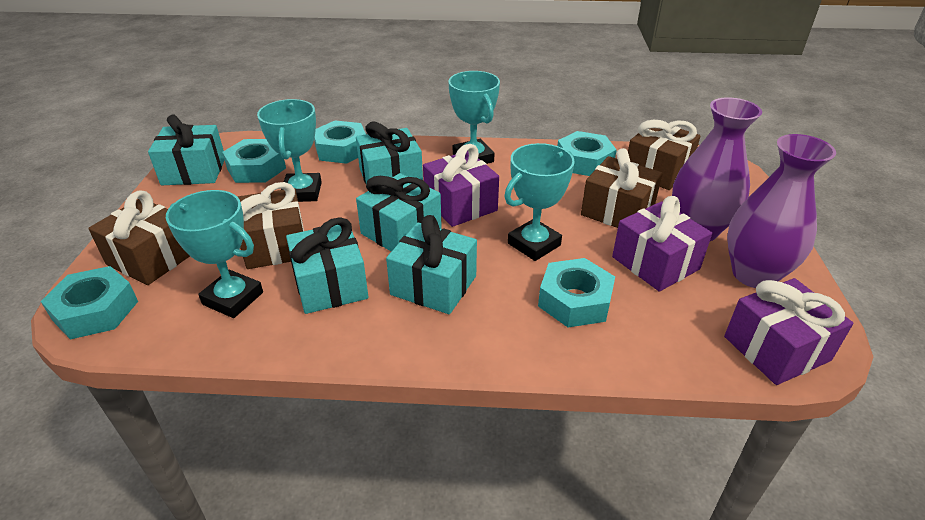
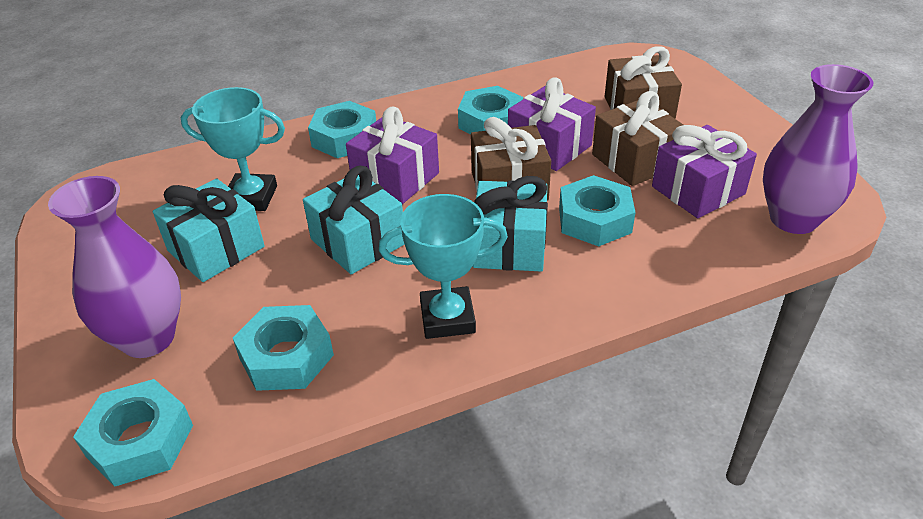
brown gift: 4 -> 3
turquoise gift: 5 -> 3
turquoise trophy: 4 -> 2

